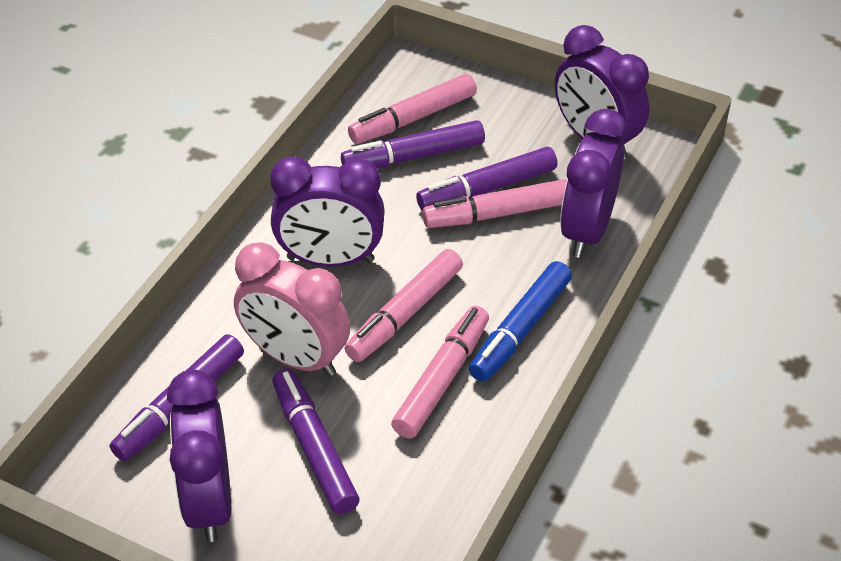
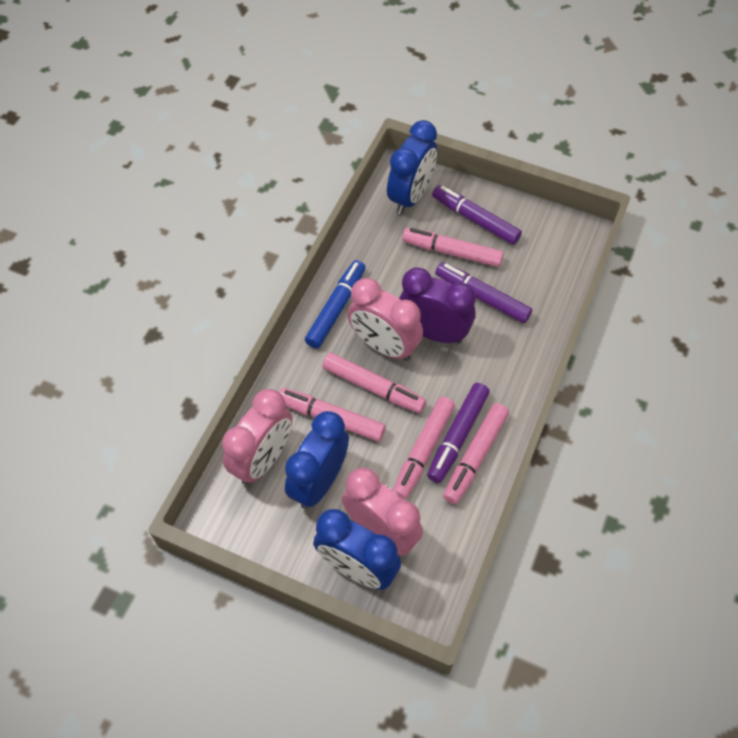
blue clock: 0 -> 3
pink clock: 1 -> 3
pink marker: 4 -> 5
purple clock: 4 -> 1
purple marker: 4 -> 3

